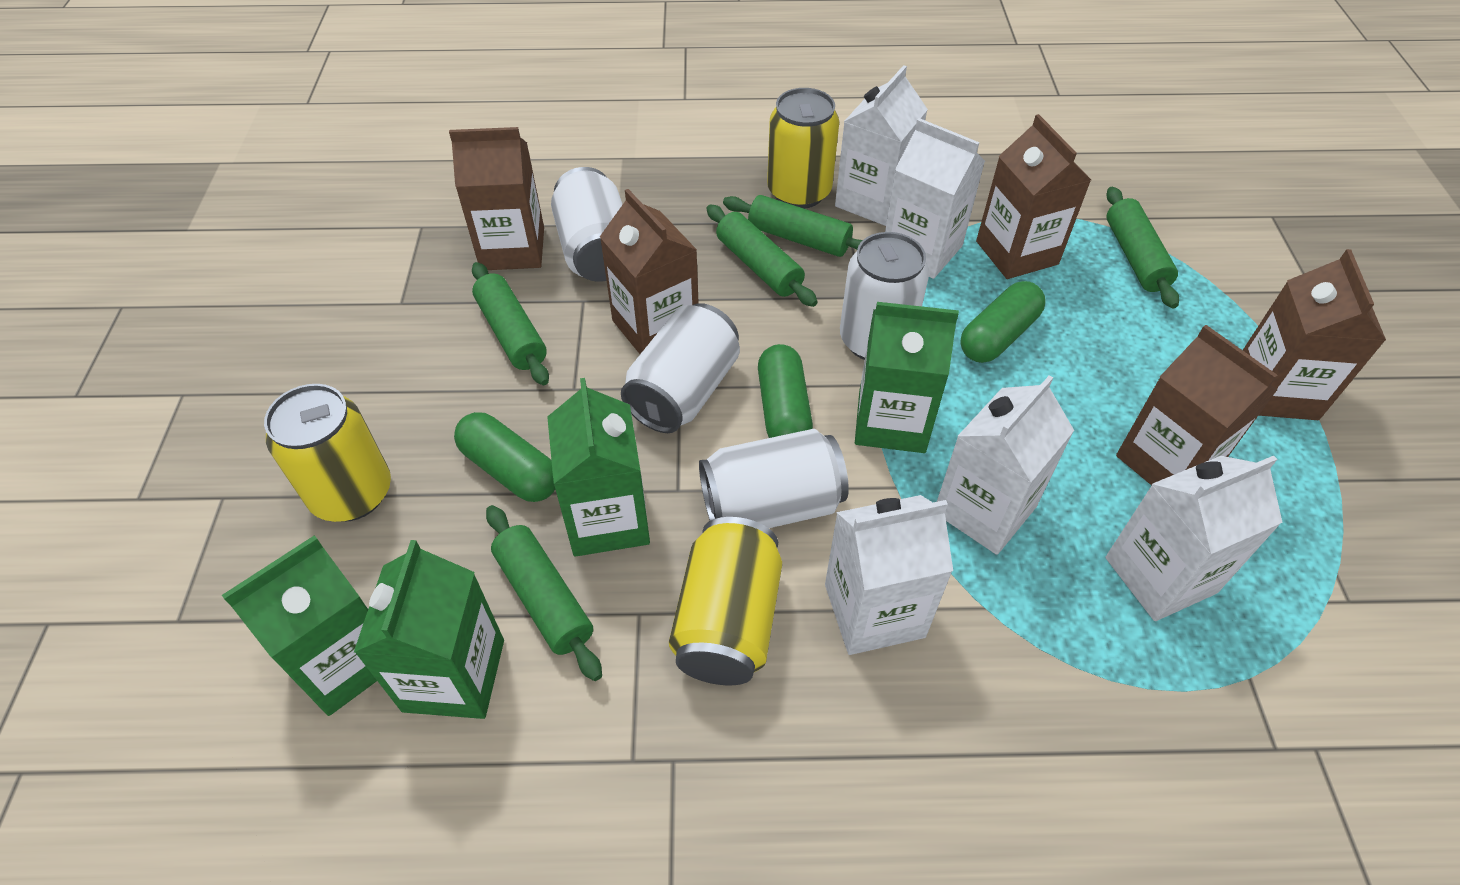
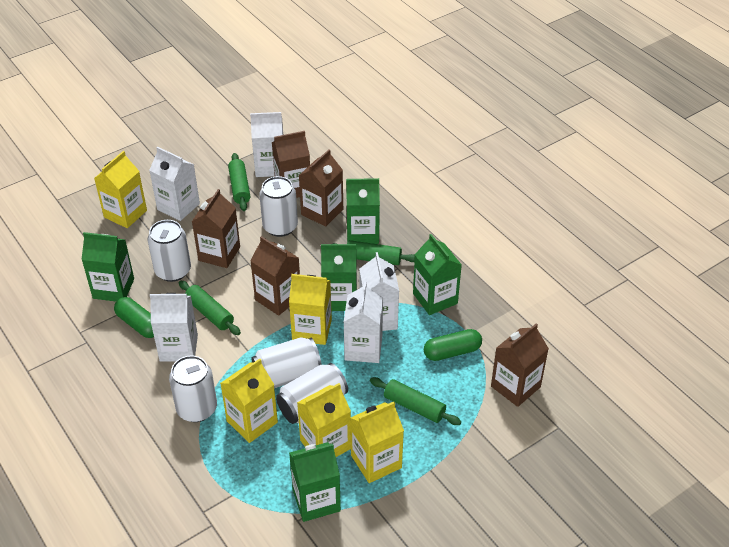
green capsule: 3 -> 2
green carton: 4 -> 5
green rolling pin: 5 -> 4
white can: 4 -> 5
yellow can: 3 -> 0
yellow carton: 0 -> 5

